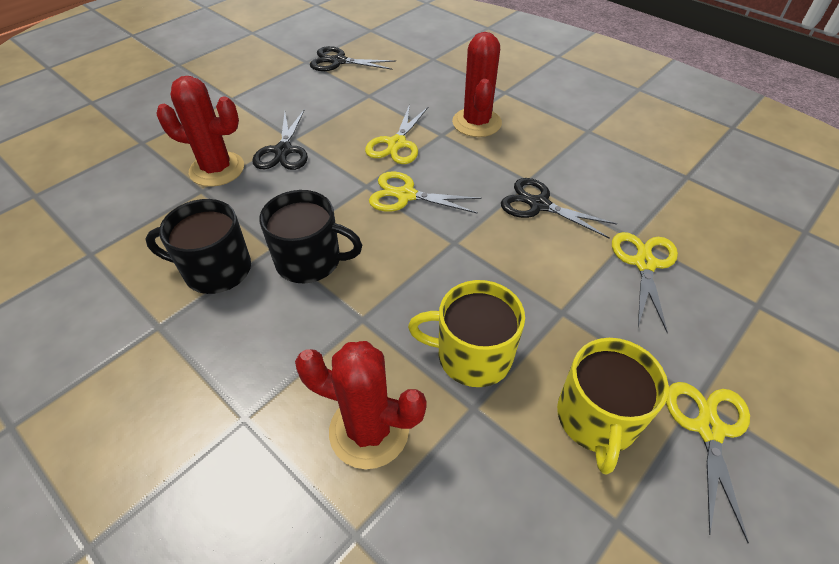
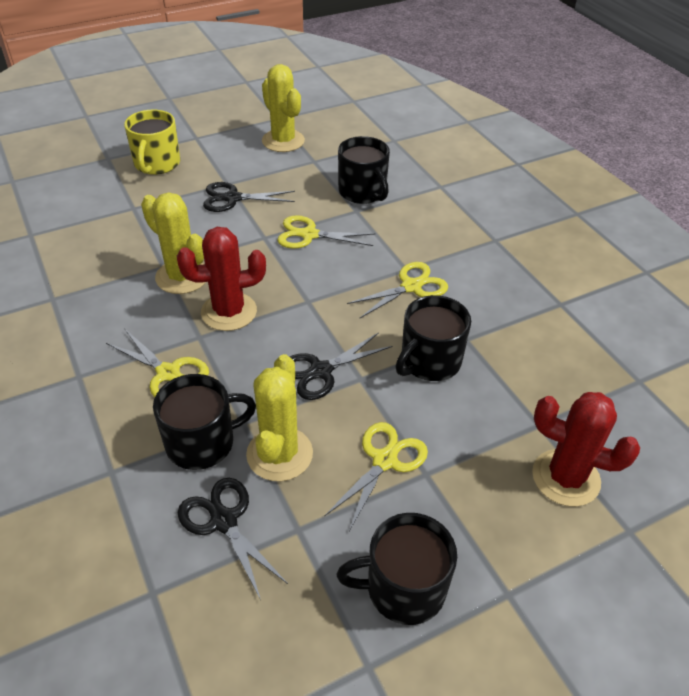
black mug: 2 -> 4
red cactus: 3 -> 2
yellow cactus: 0 -> 3
yellow mug: 2 -> 1

